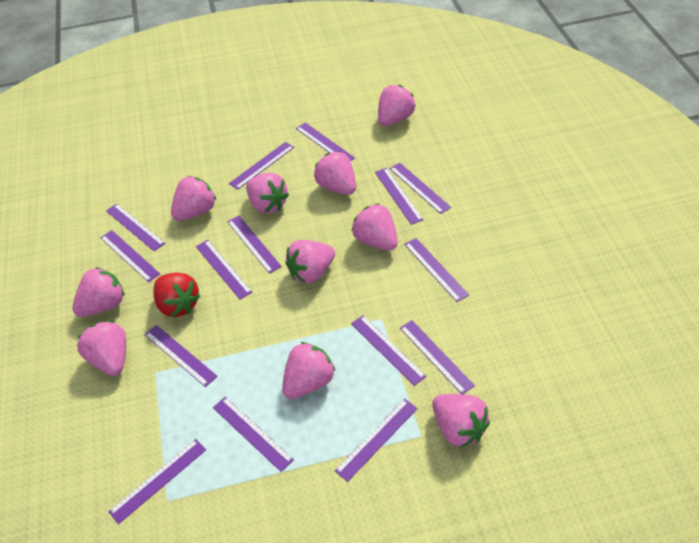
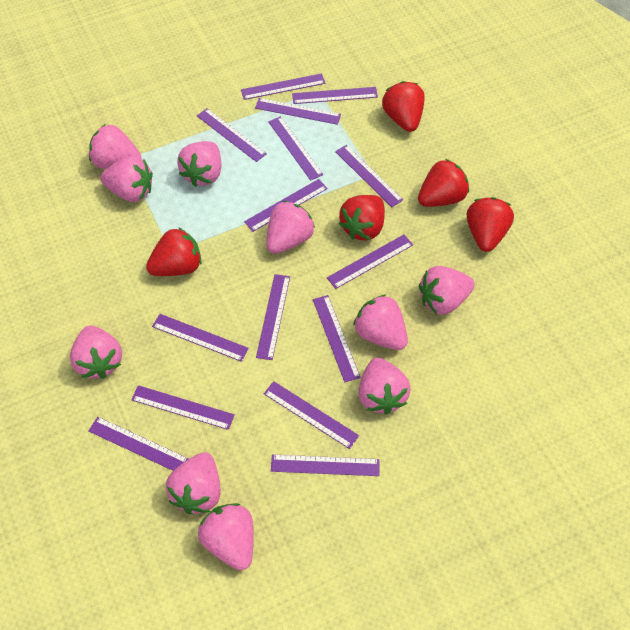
red strawberry: 1 -> 5

